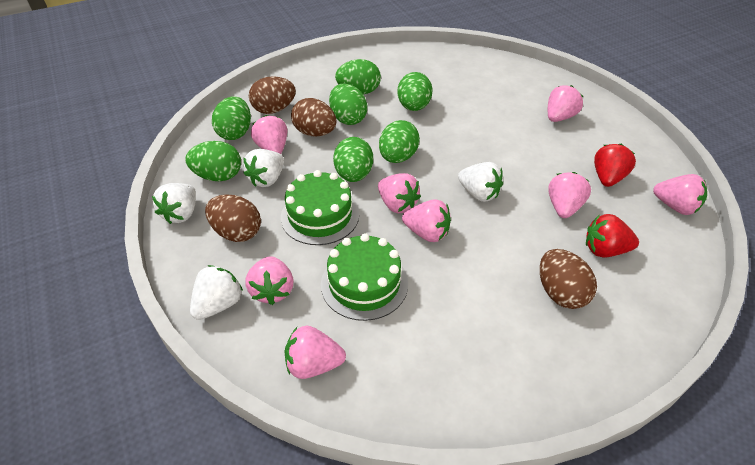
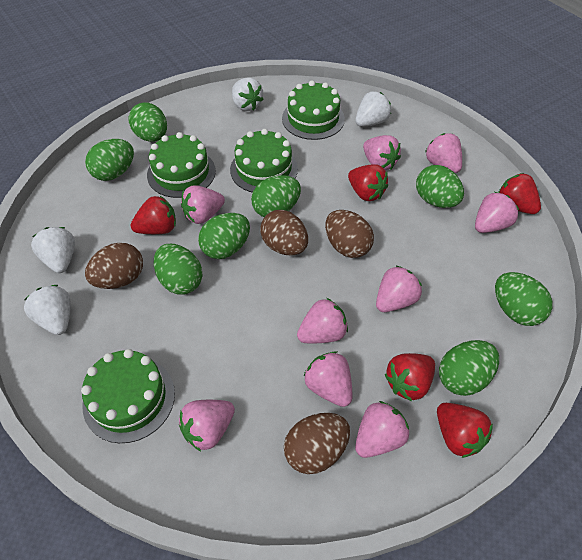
green cake: 2 -> 4
green egg: 7 -> 8
pink strawberry: 8 -> 9
red strawberry: 2 -> 5

